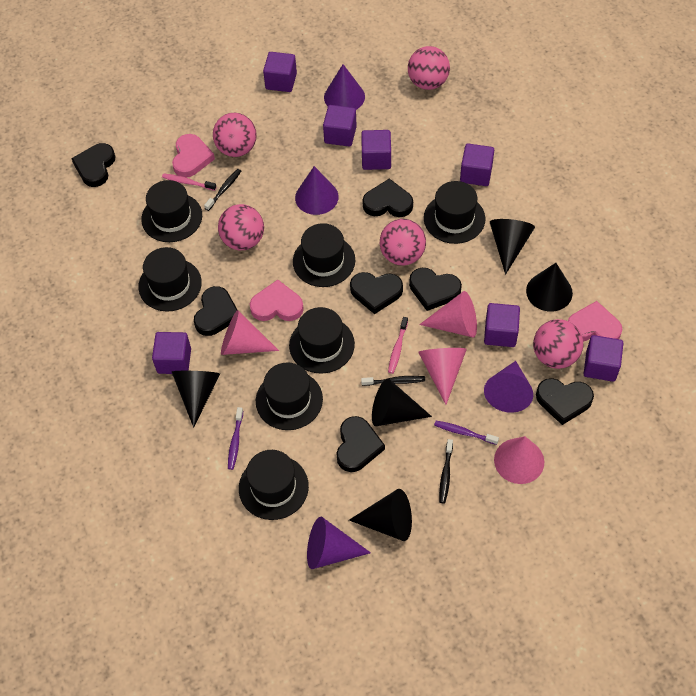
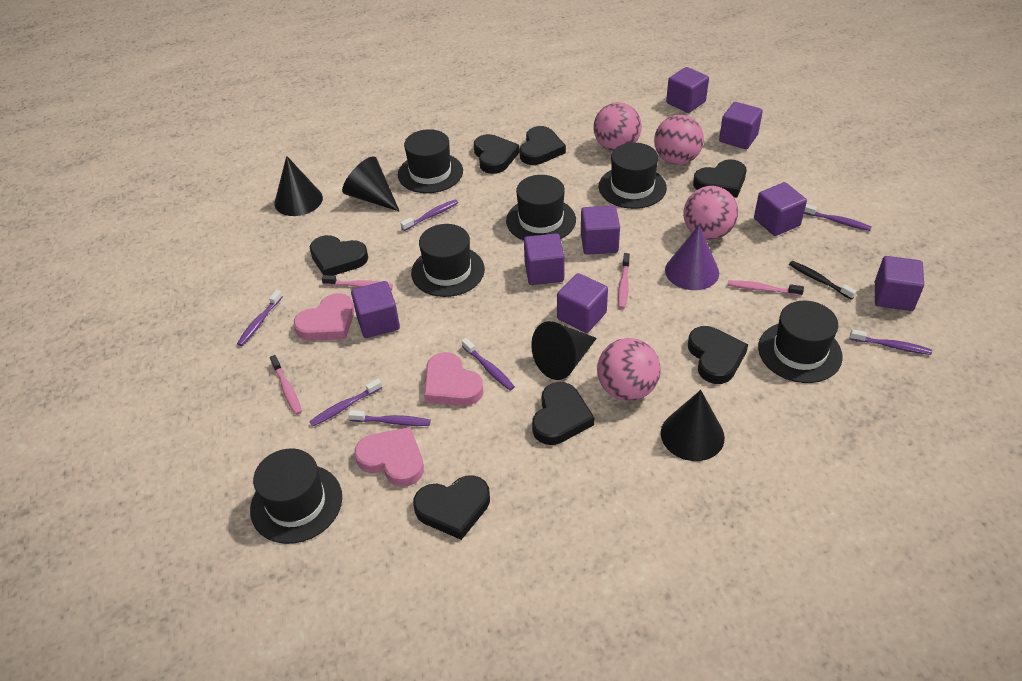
black cone: 5 -> 4
black hat: 7 -> 6
black toothbrush: 3 -> 1
pink ball: 5 -> 4
pink cone: 4 -> 0
pink toothbrush: 2 -> 4
purple cone: 4 -> 1
purple cube: 7 -> 8
purple toothbrush: 2 -> 7

